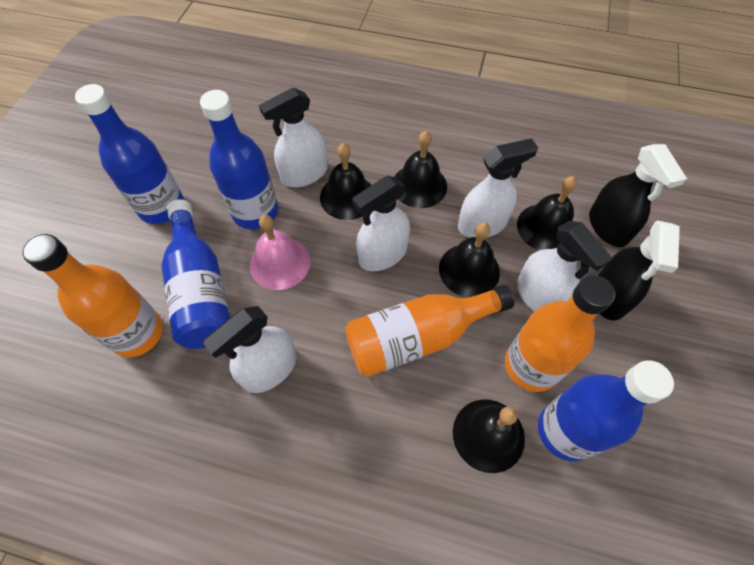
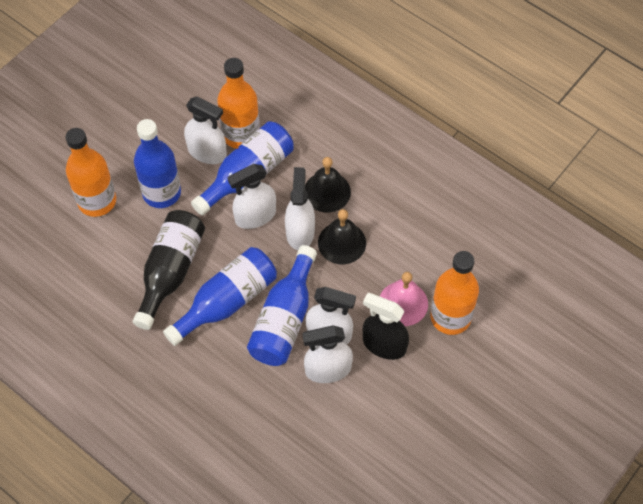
black bell: 5 -> 2
black bottle: 0 -> 1
black spray bottle: 2 -> 1

